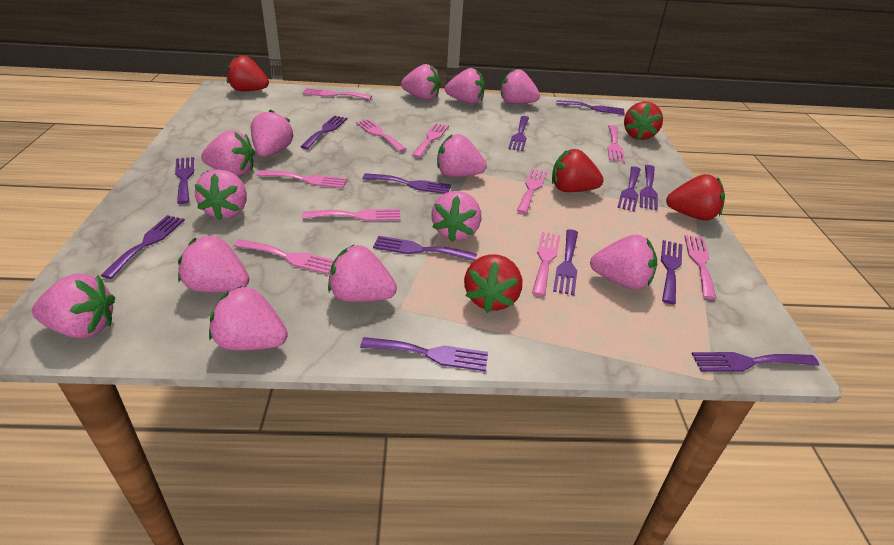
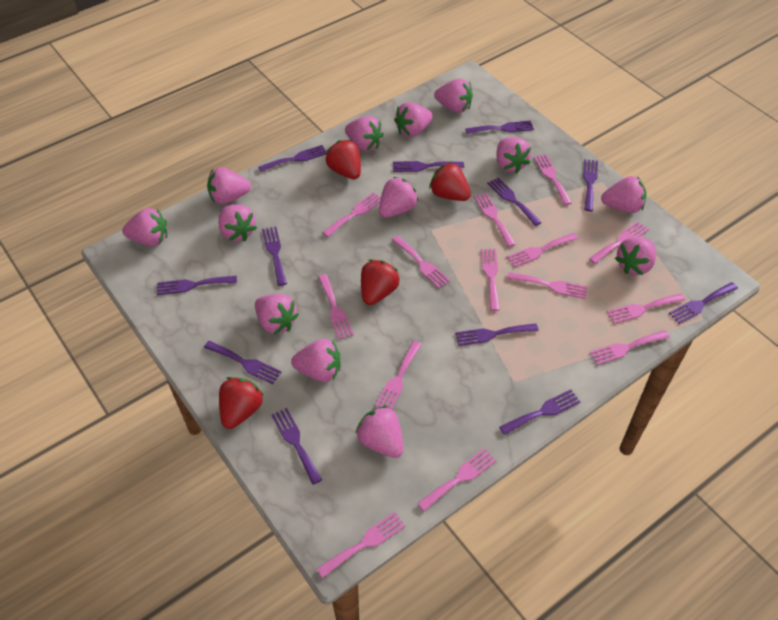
pink fork: 10 -> 14
purple fork: 13 -> 12
red strawberry: 5 -> 4

